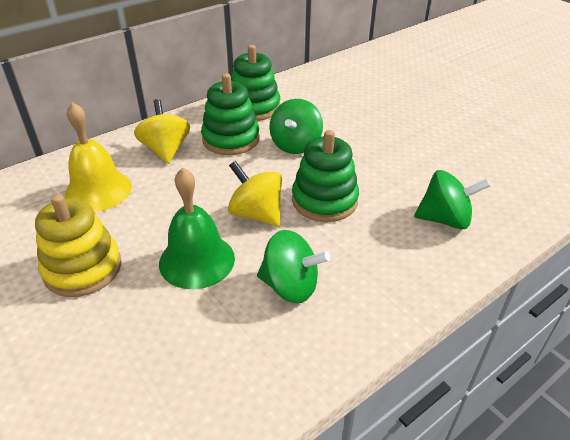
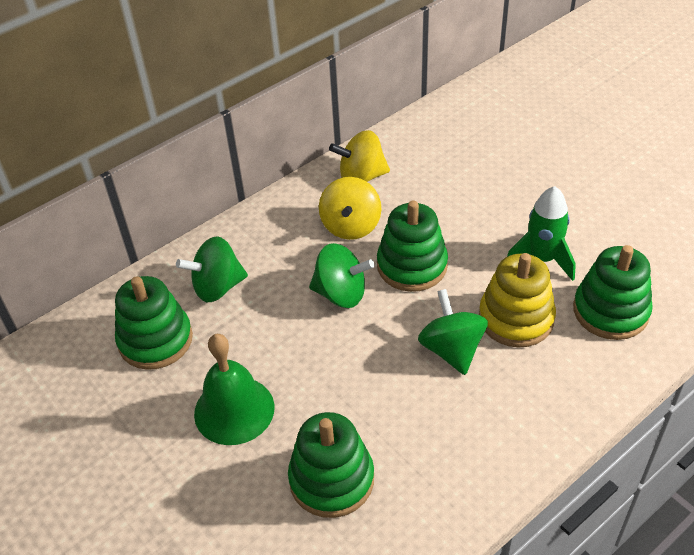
green rocket: 0 -> 1
green stacking toy: 3 -> 4
yellow bell: 1 -> 0

